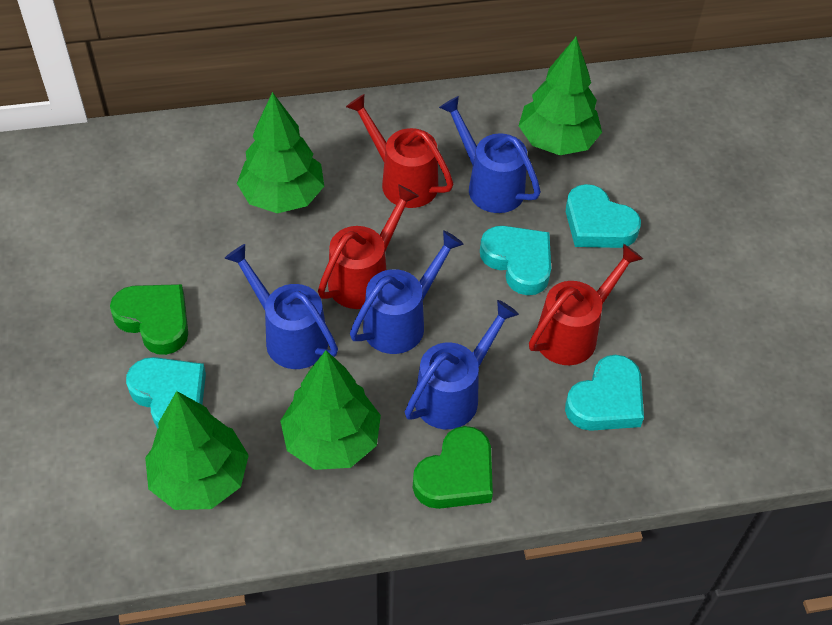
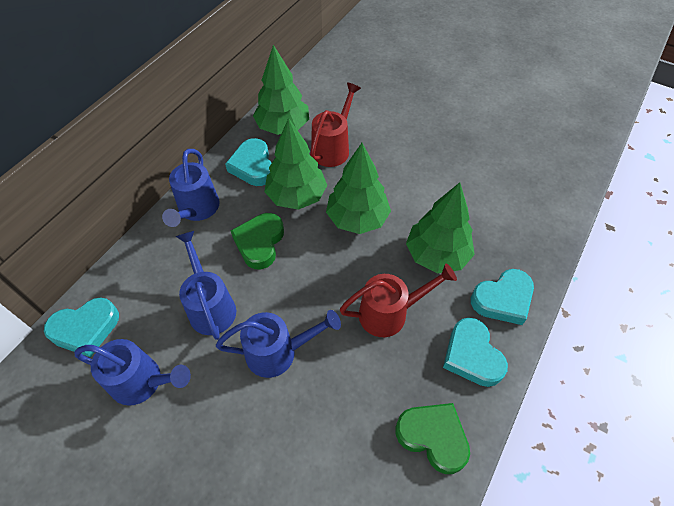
red watering can: 3 -> 2

